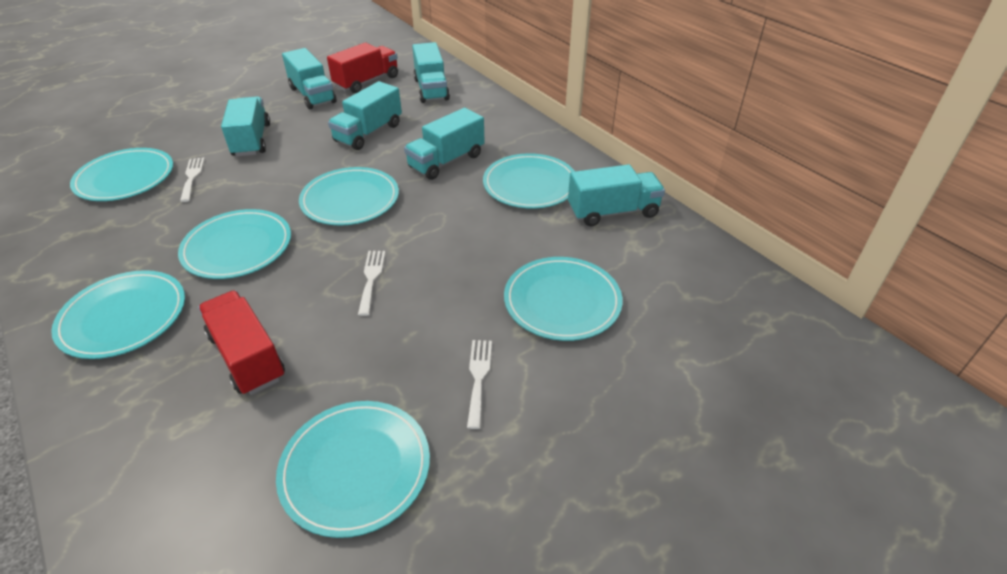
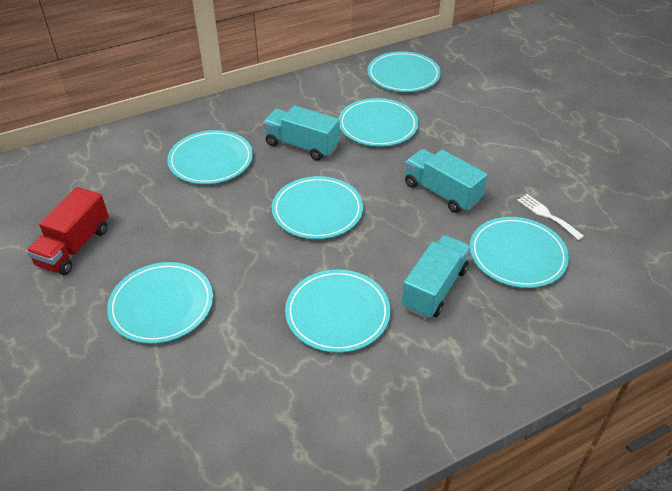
red truck: 2 -> 1
turquoise truck: 6 -> 3
white fork: 3 -> 1

